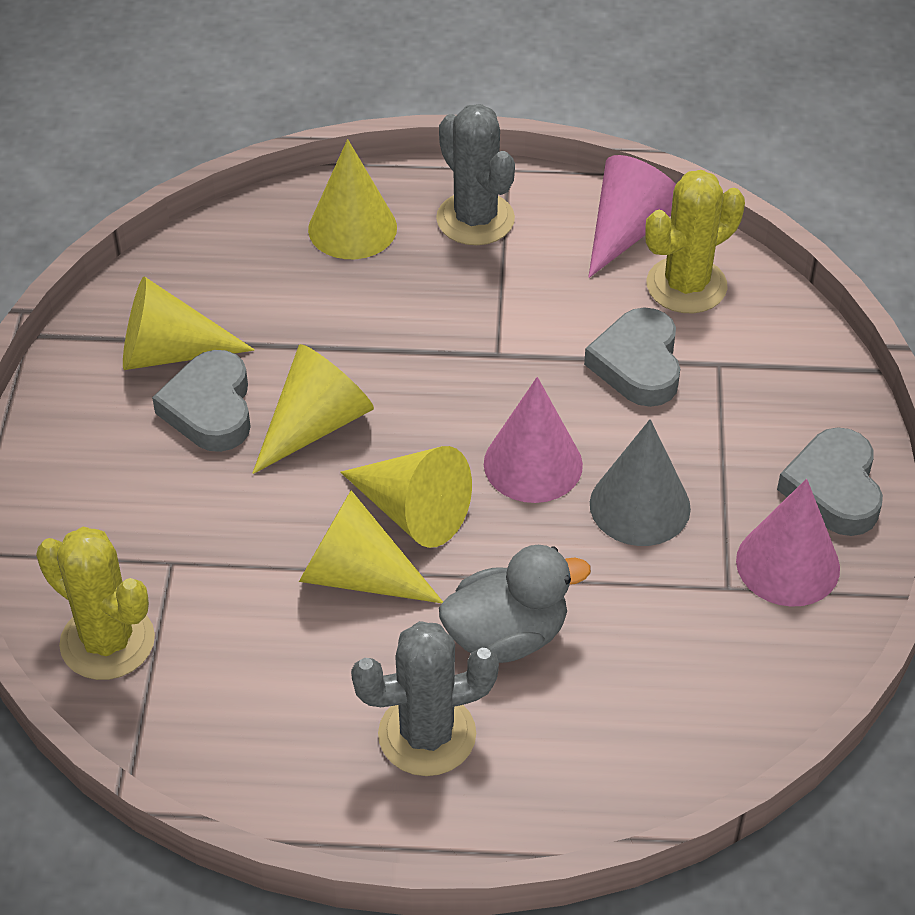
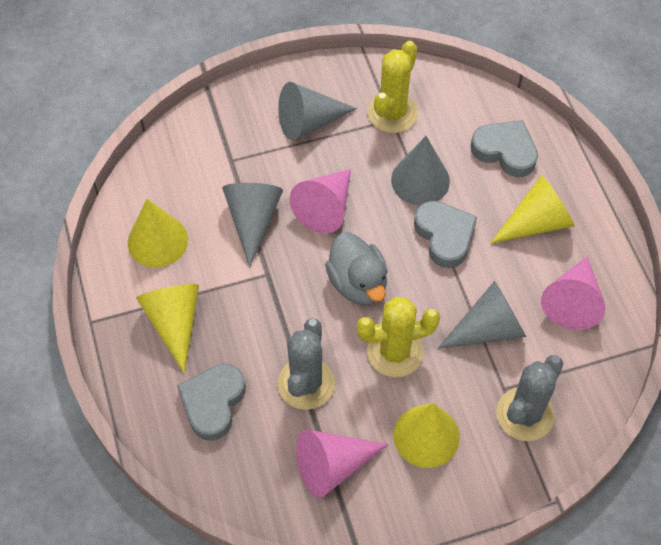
grey cone: 1 -> 4
yellow cone: 5 -> 4

